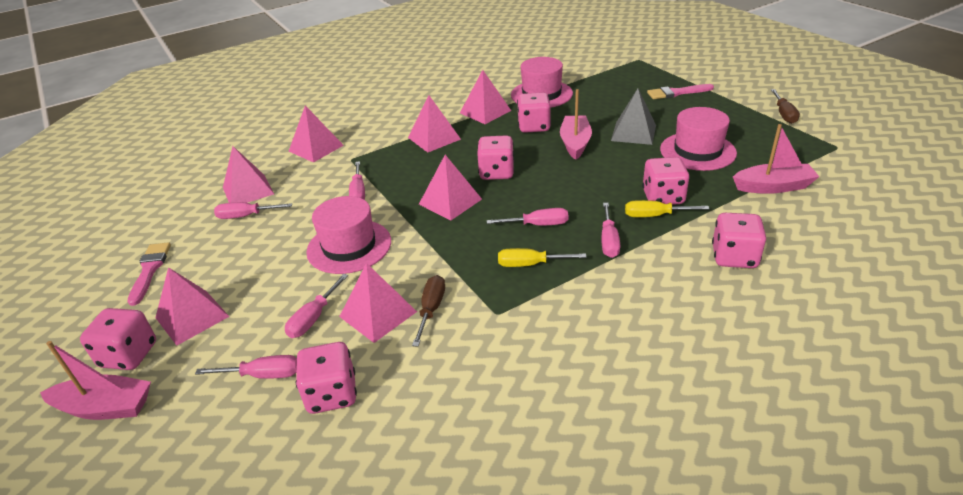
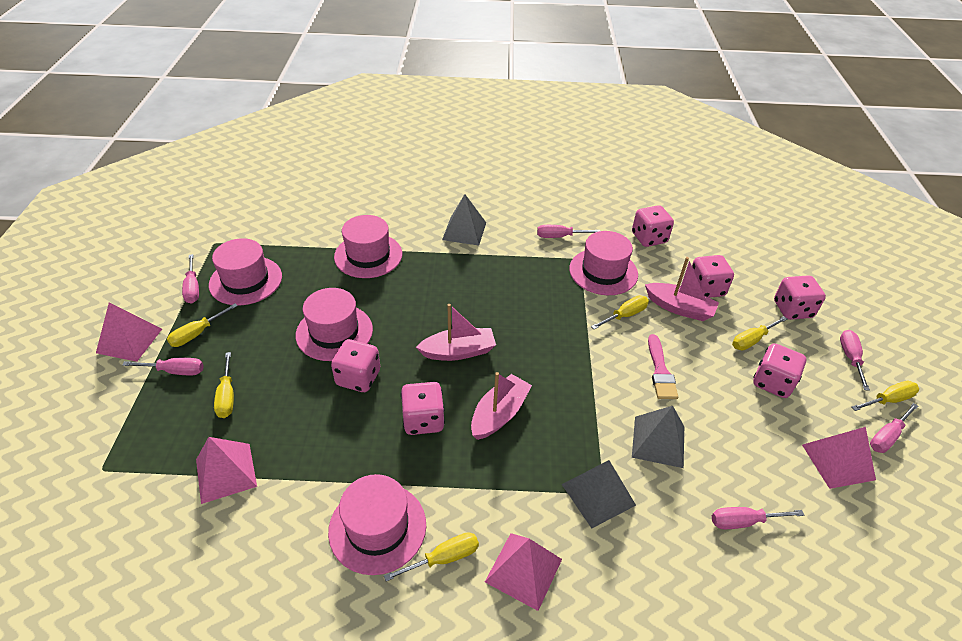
brown screwdriver: 2 -> 0
grey pyramid: 1 -> 3
pink brush: 2 -> 1
pink hat: 3 -> 5
pink pyramid: 7 -> 4
yellow screwdriver: 2 -> 6

